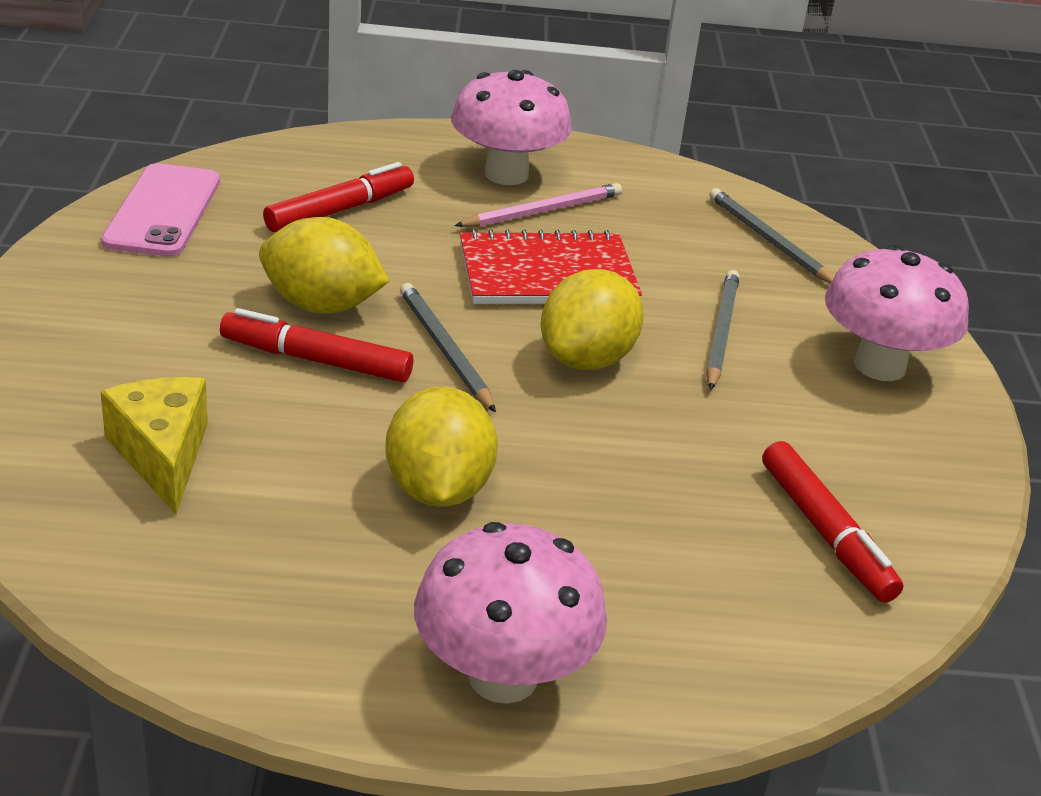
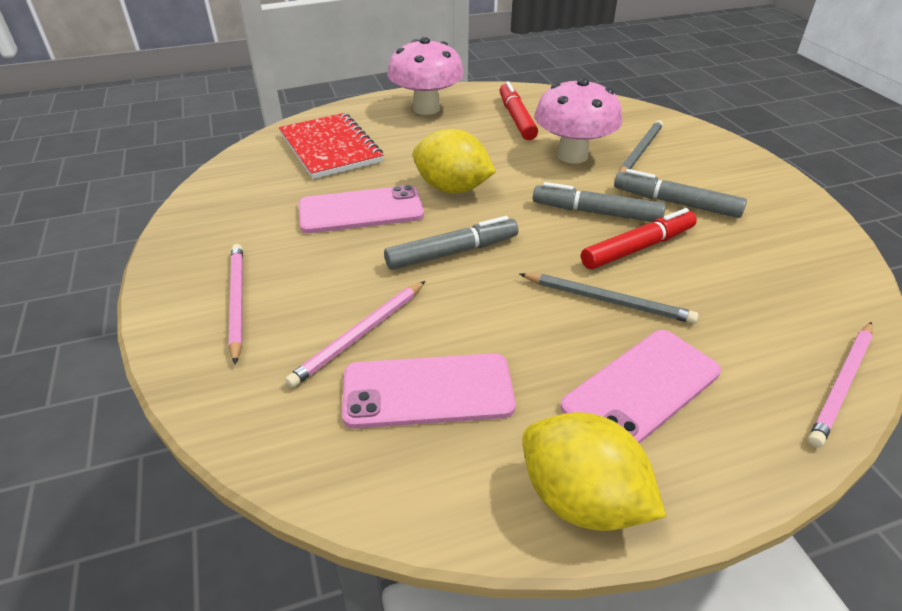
grey marker: 0 -> 3
grey pencil: 3 -> 2
pink mushroom: 3 -> 2
pink pencil: 1 -> 3
pink phone: 1 -> 3
red marker: 3 -> 2
yellow cheese: 1 -> 0
yellow lemon: 3 -> 2

